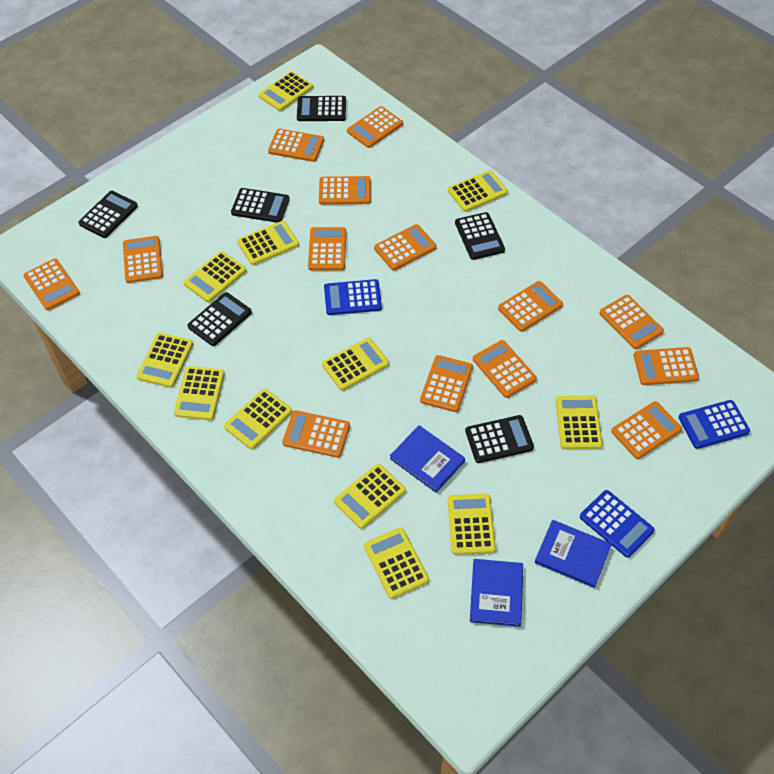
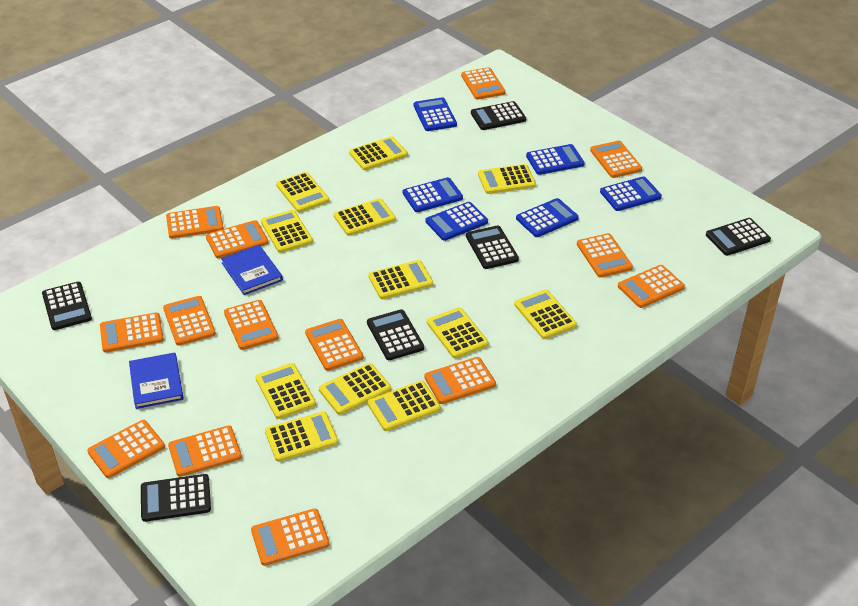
blue book: 3 -> 2
blue calculator: 3 -> 6

